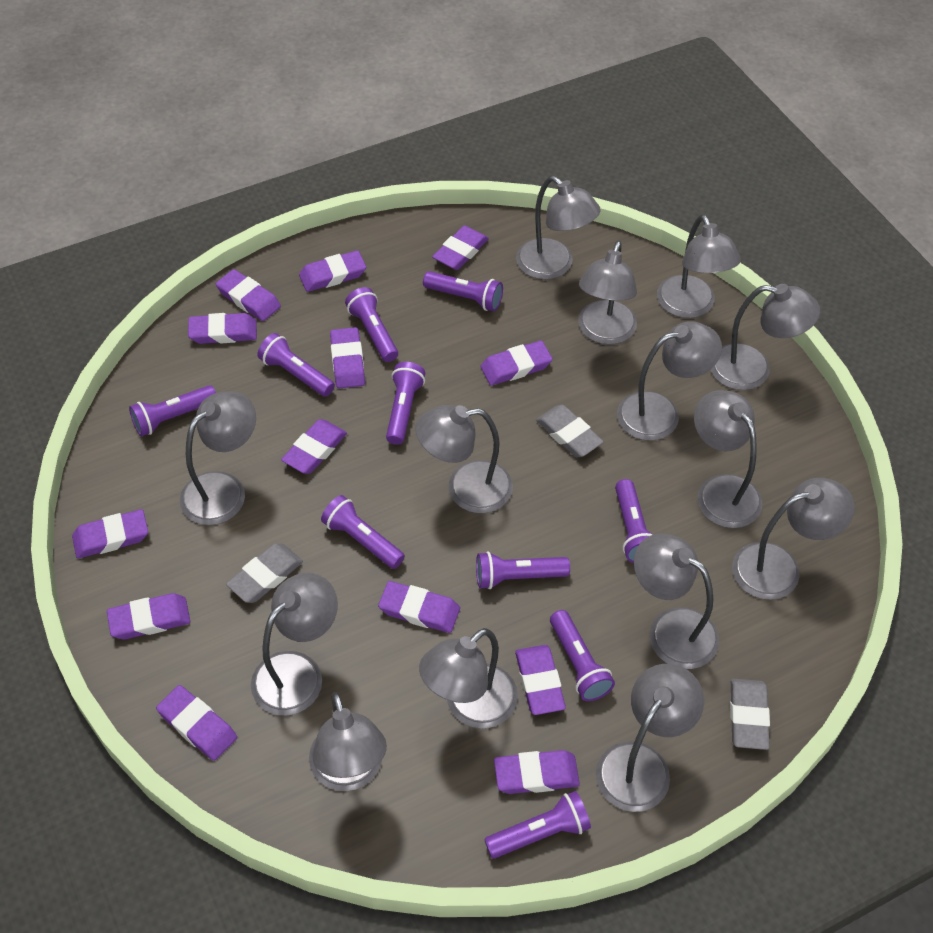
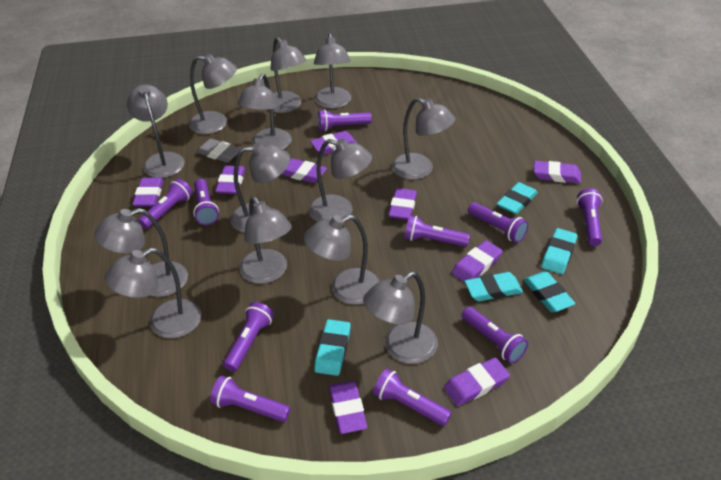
grey eraser: 3 -> 1
grey lamp: 14 -> 13
purple eraser: 13 -> 9
turquoise eraser: 0 -> 5

